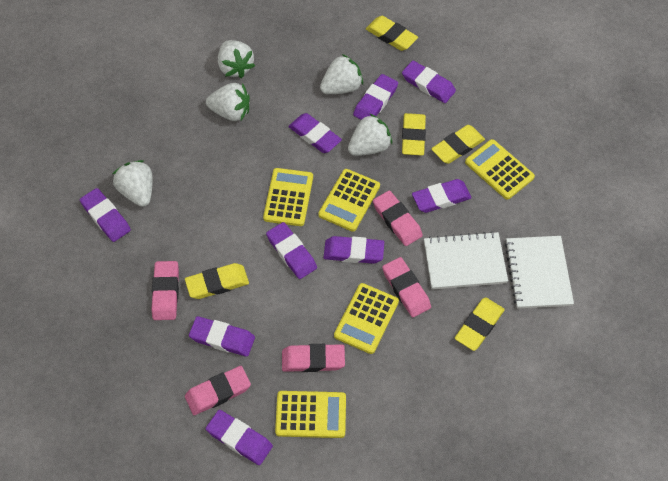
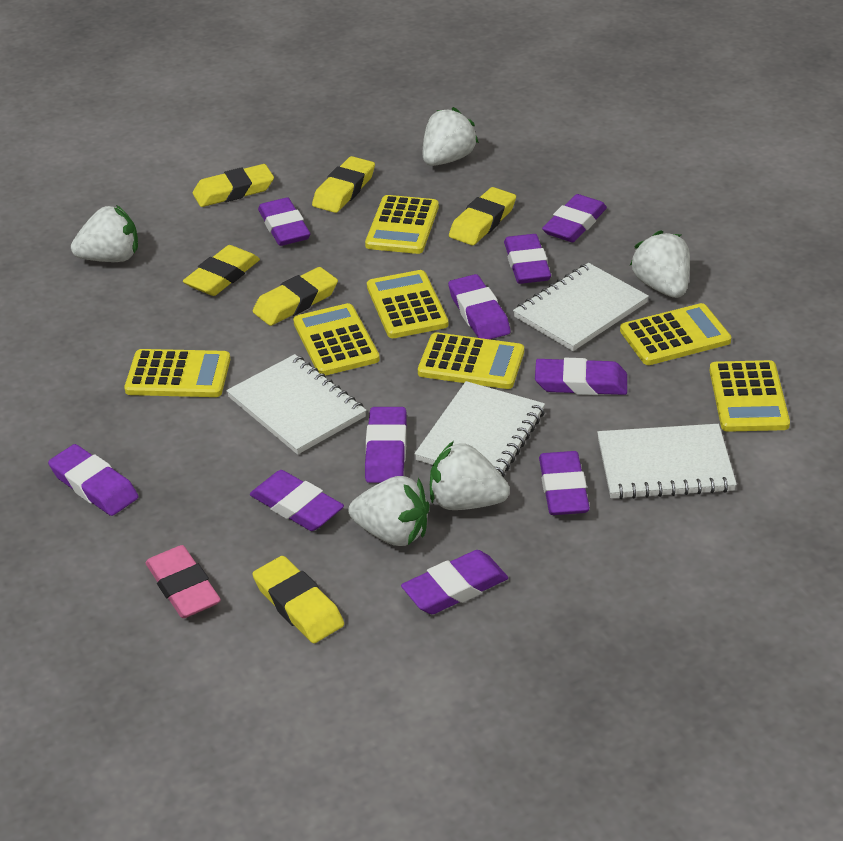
pink eraser: 5 -> 1
purple eraser: 9 -> 10
white notebook: 2 -> 4
yellow calculator: 5 -> 7
yellow eraser: 5 -> 6

